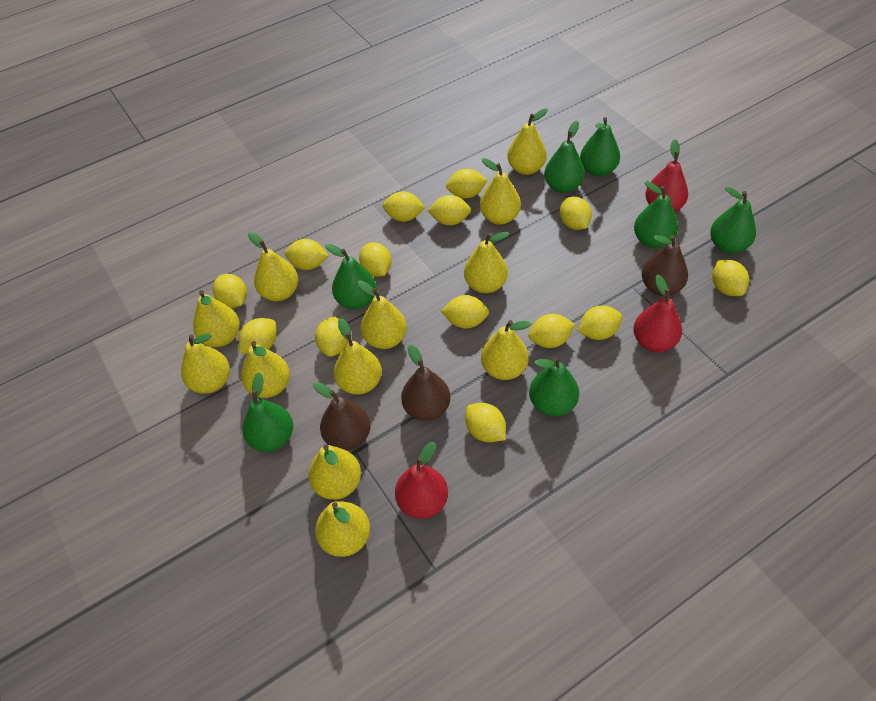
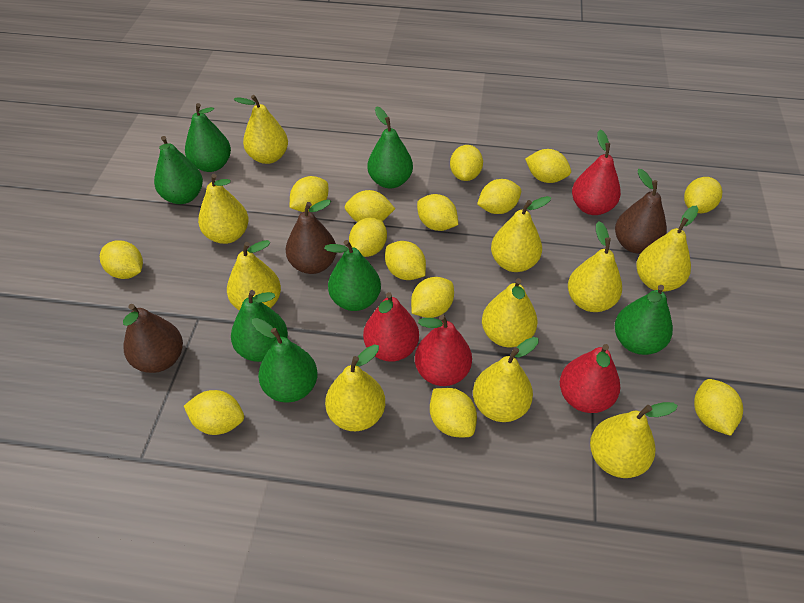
red pear: 3 -> 4
yellow pear: 12 -> 10

